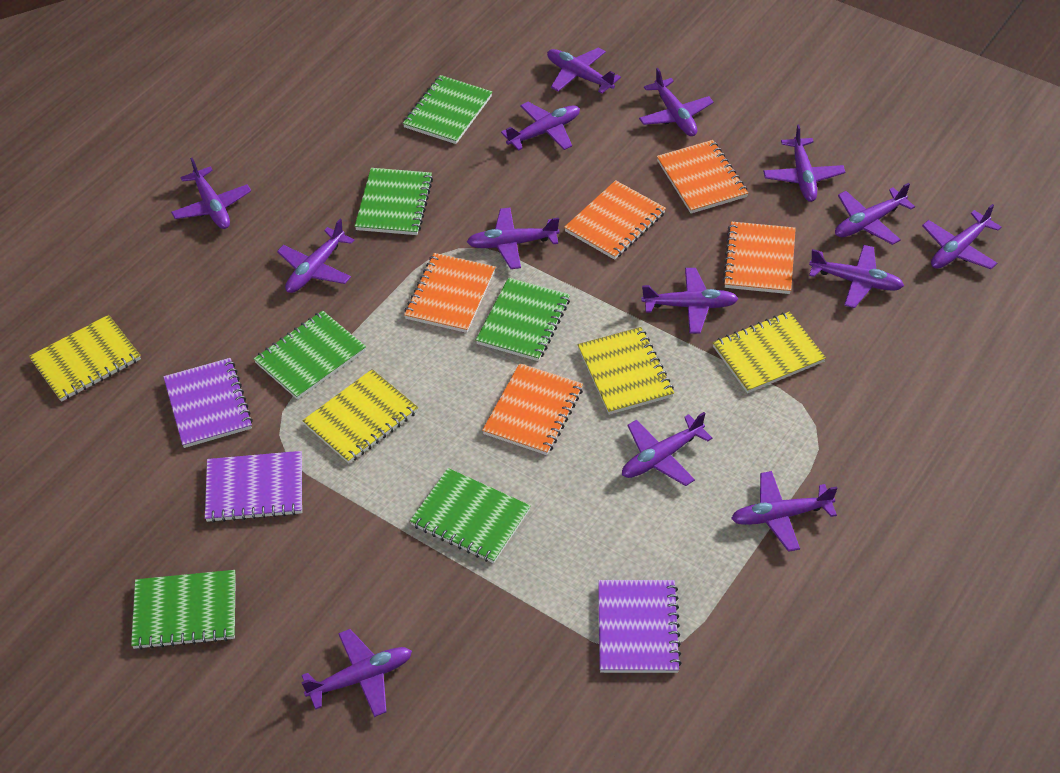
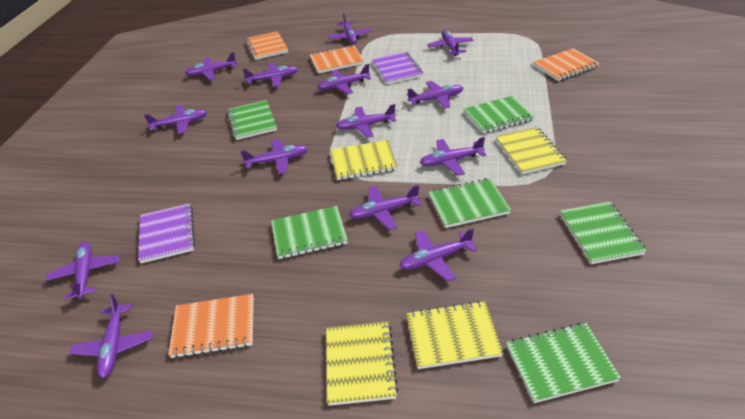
orange notebook: 5 -> 4
purple notebook: 3 -> 2

